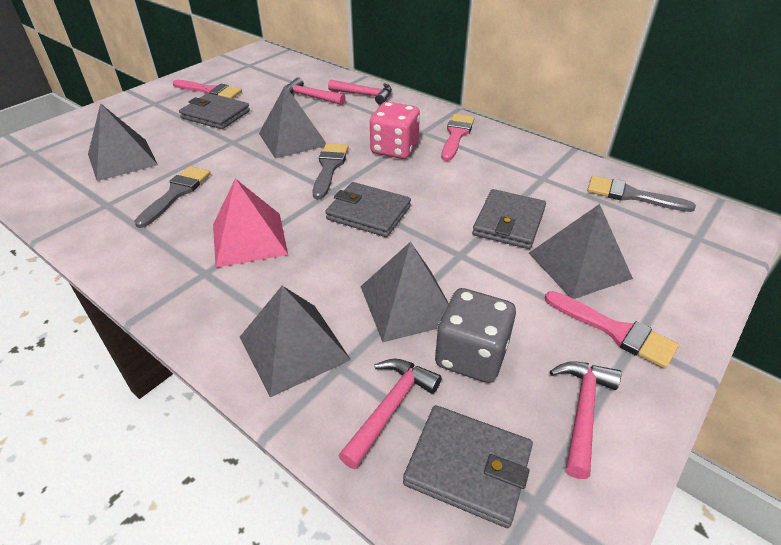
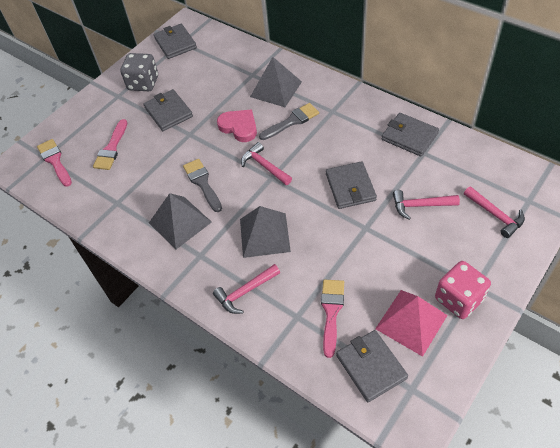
grey brush: 3 -> 2
grey pyramid: 5 -> 3
grey wallet: 4 -> 5
pink heart: 0 -> 1

